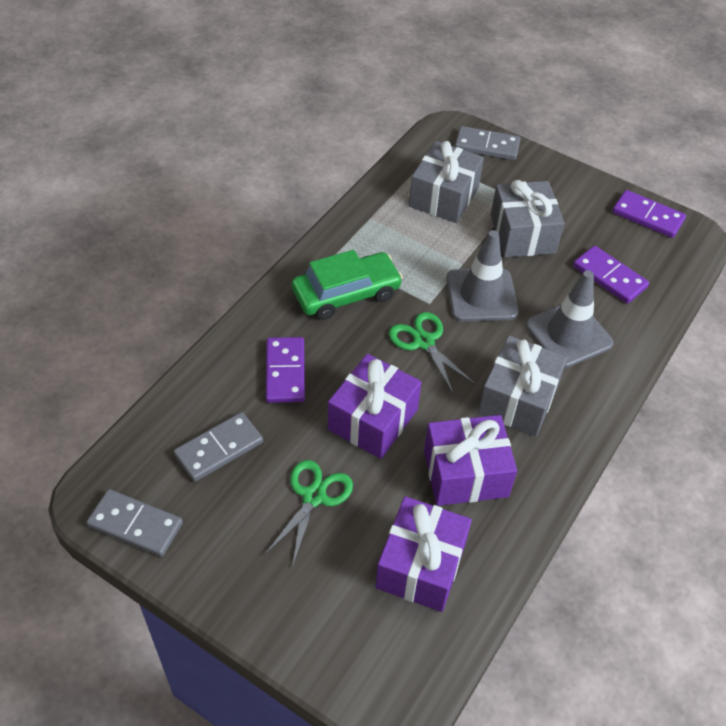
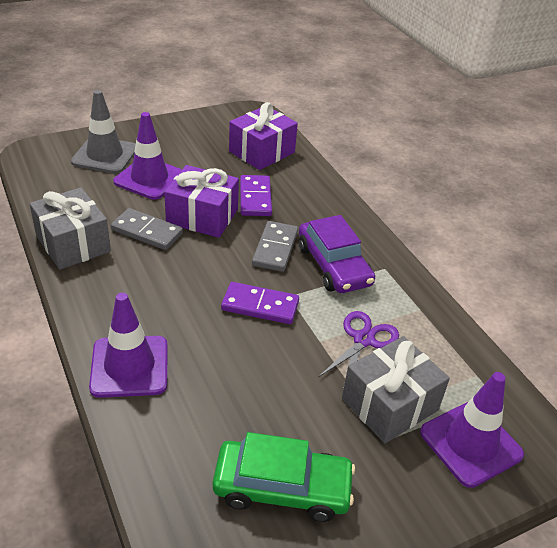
green scissors: 2 -> 0
grey domino: 3 -> 2
grey gift: 3 -> 2
grey traffic cone: 2 -> 1
purple car: 0 -> 1
purple domino: 3 -> 2
purple gift: 3 -> 2
purple scissors: 0 -> 1
purple traffic cone: 0 -> 3

